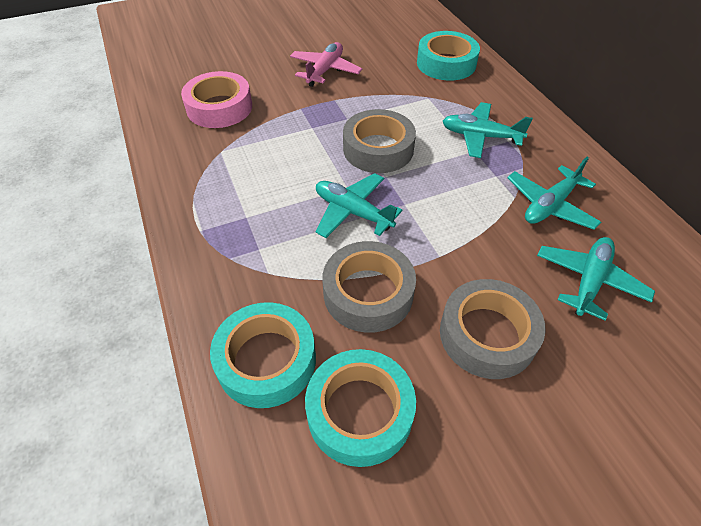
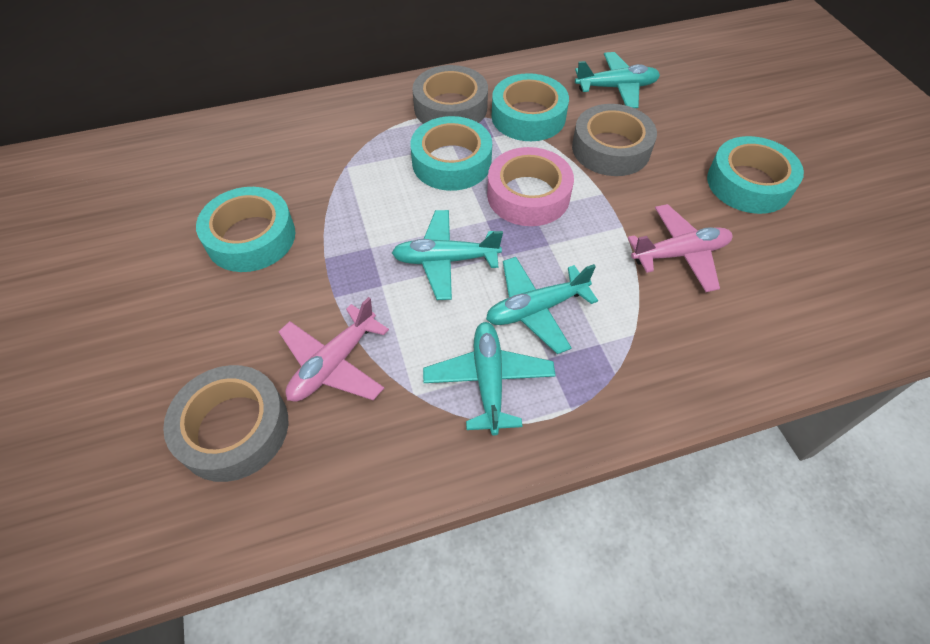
pink plane: 1 -> 2
turquoise tape: 3 -> 4

